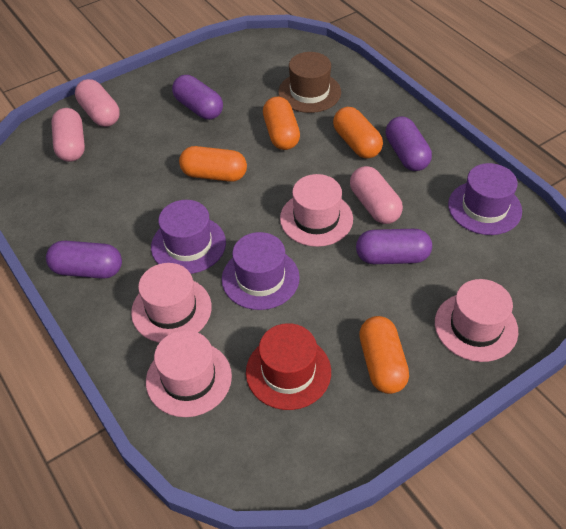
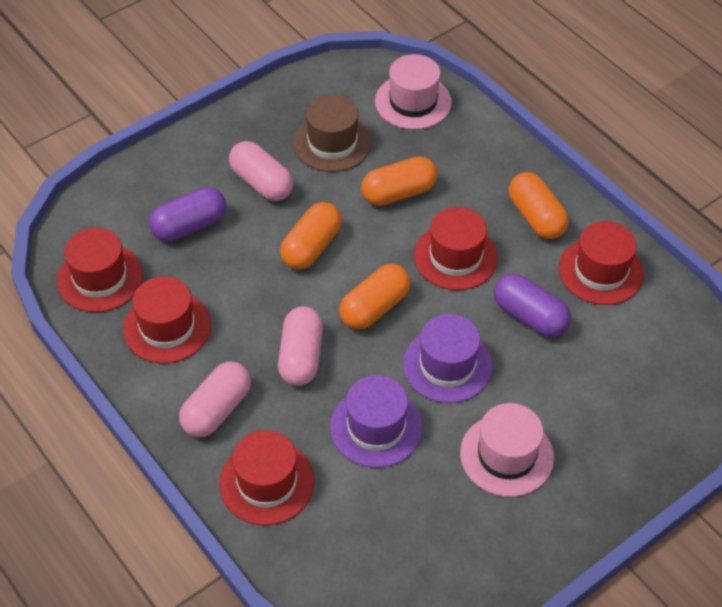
pink hat: 4 -> 2
purple capsule: 4 -> 2
purple hat: 3 -> 2
red hat: 1 -> 5

